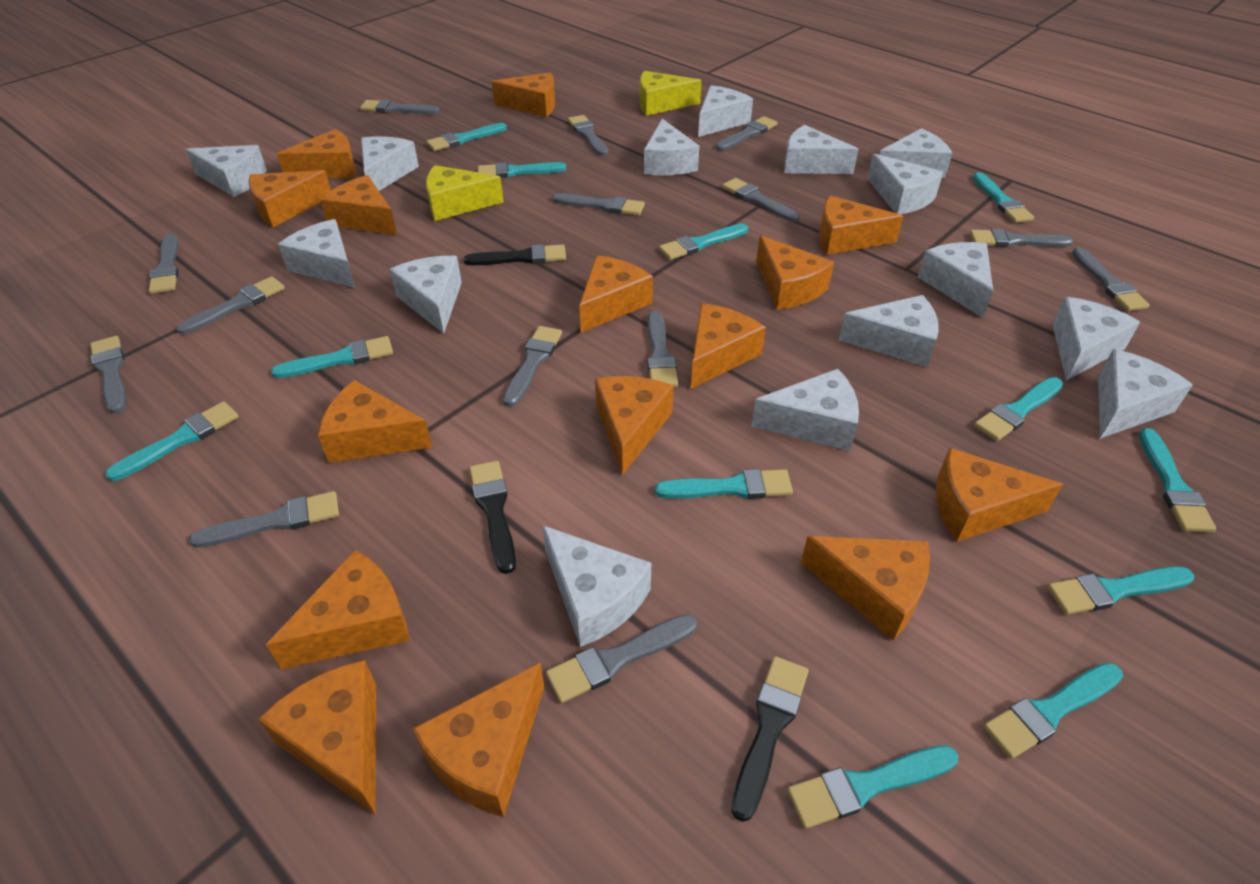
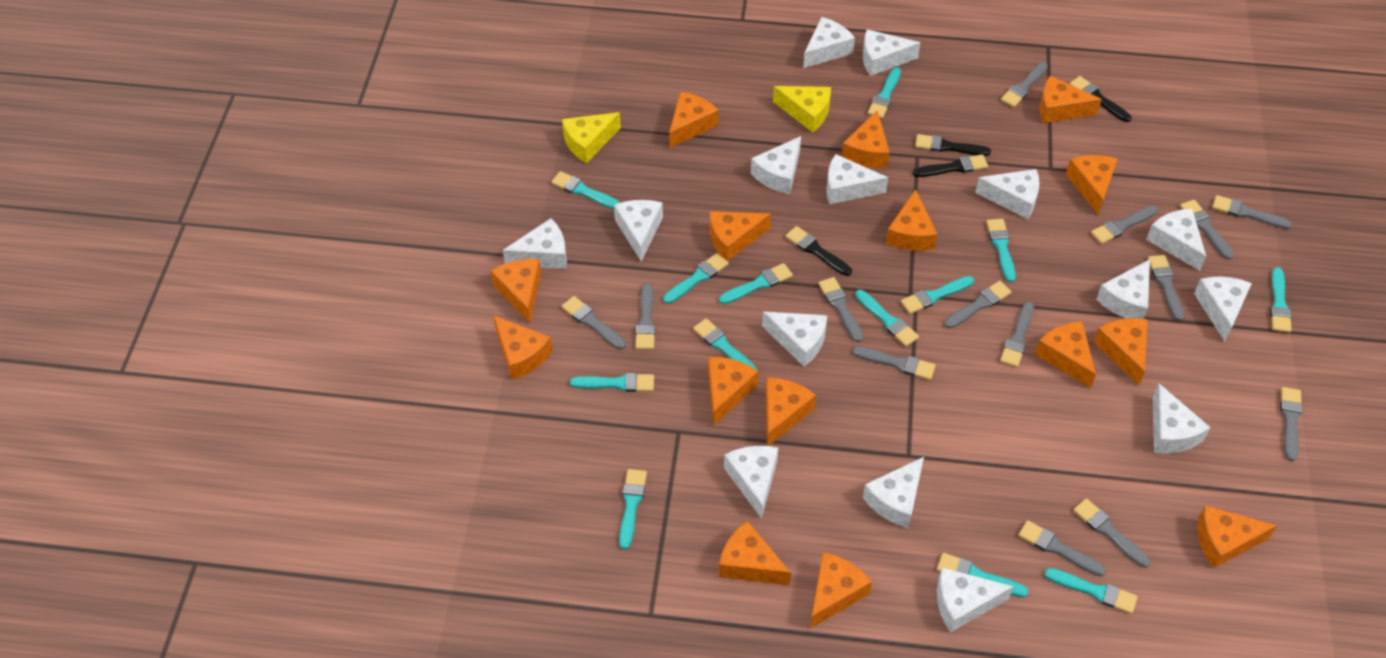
black brush: 3 -> 4
turquoise brush: 12 -> 13

